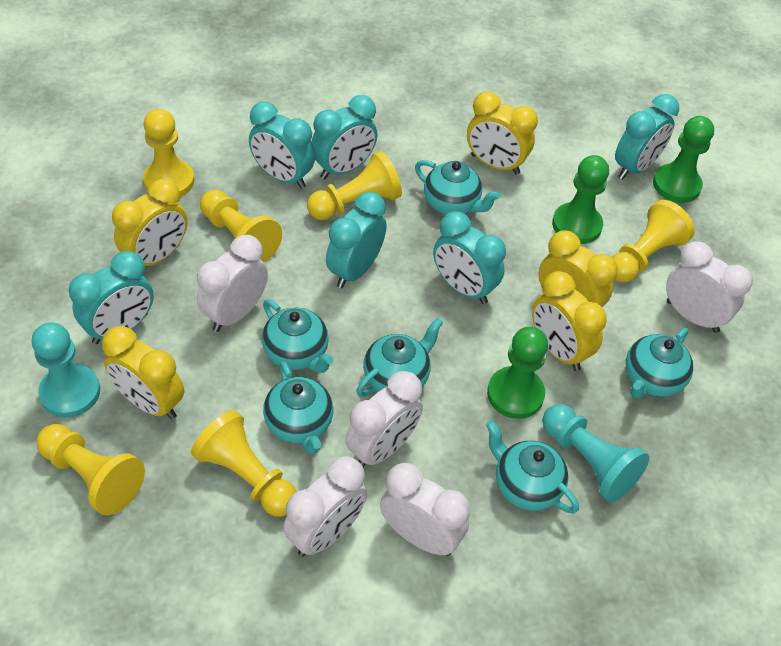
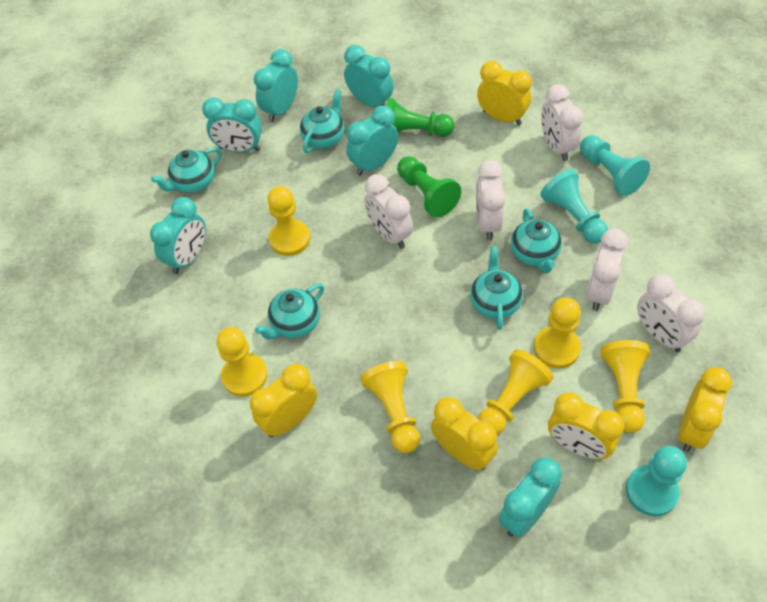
green pawn: 3 -> 2
turquoise pawn: 2 -> 3
turquoise teapot: 6 -> 5

